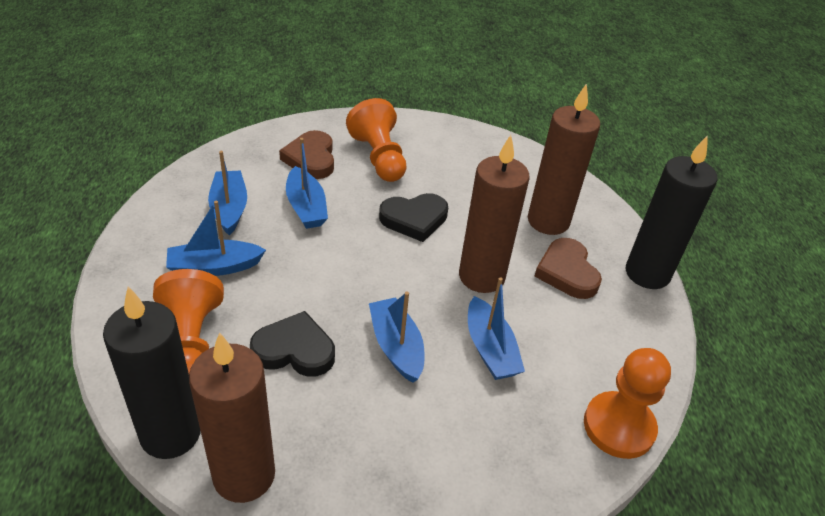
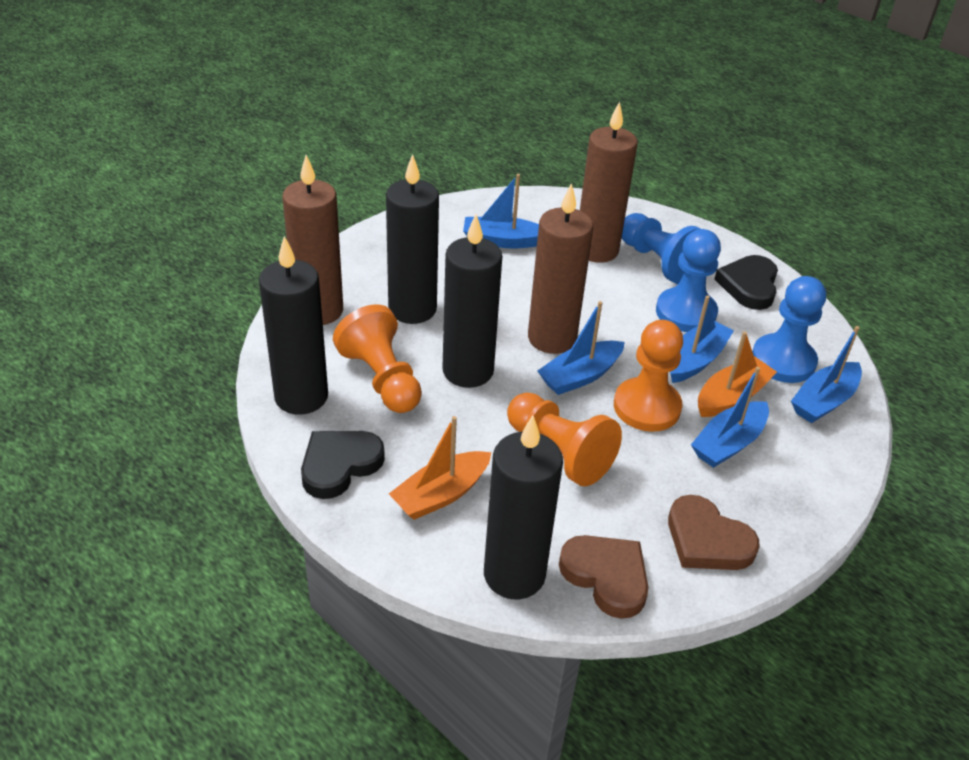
black candle: 2 -> 4
blue pawn: 0 -> 3
orange boat: 0 -> 2

